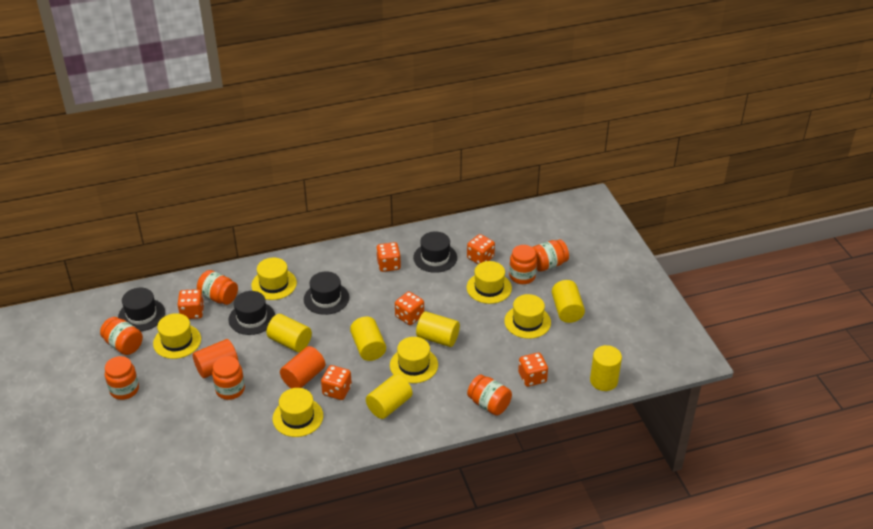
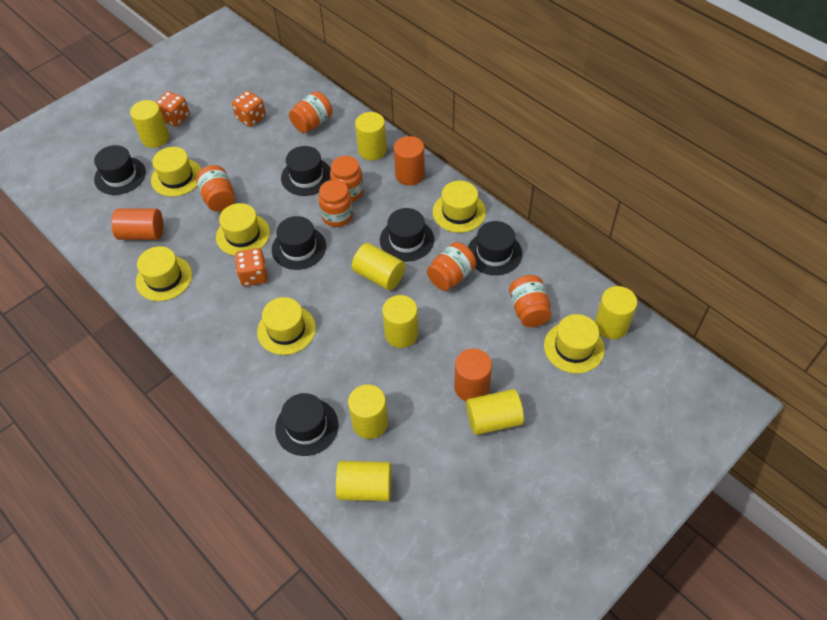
black hat: 4 -> 6
orange cylinder: 2 -> 3
orange dice: 6 -> 3
orange jar: 7 -> 6
yellow cylinder: 6 -> 8

